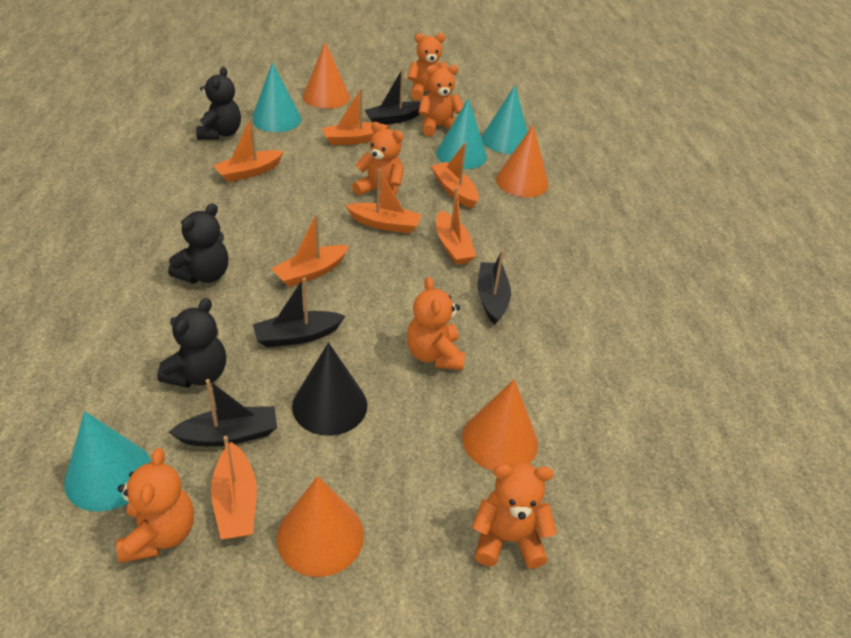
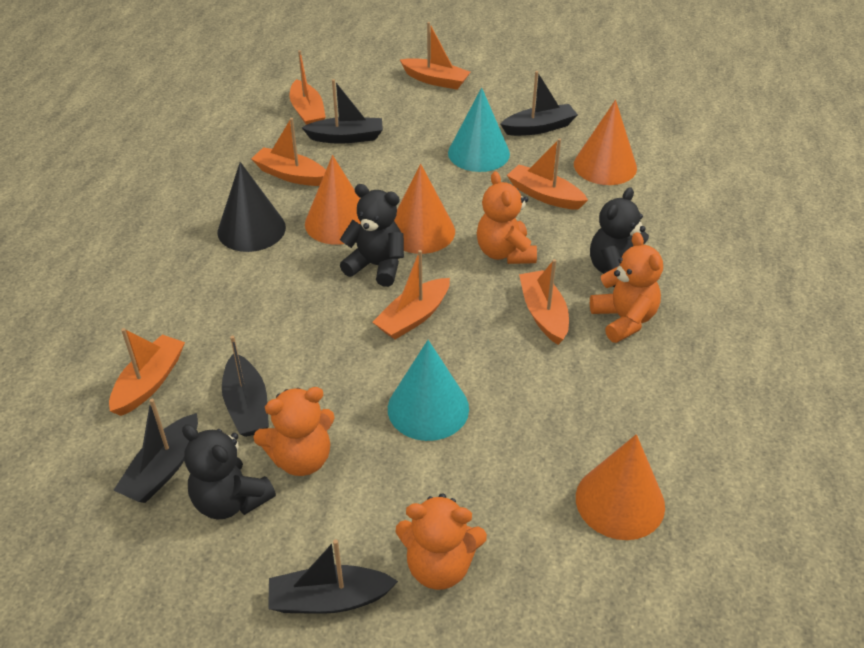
black boat: 4 -> 5
orange teddy bear: 6 -> 4
turquoise cone: 4 -> 2

